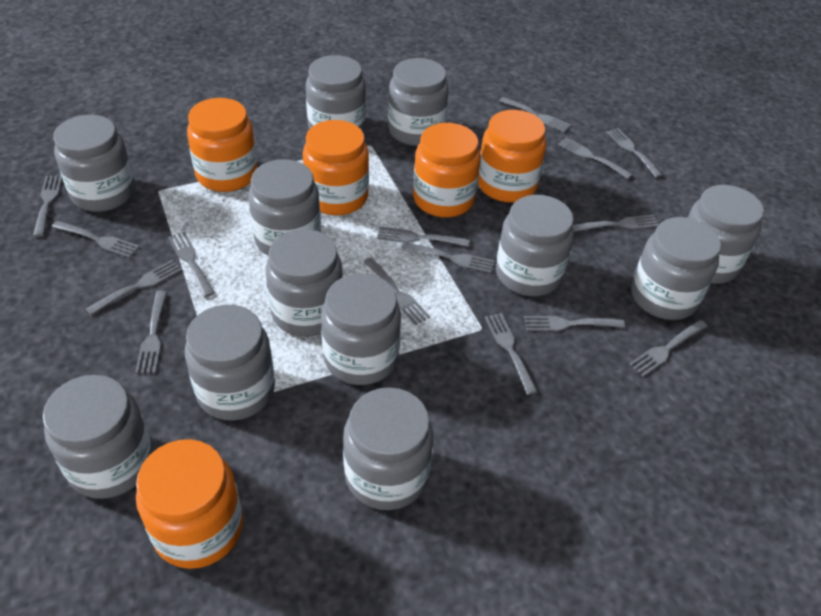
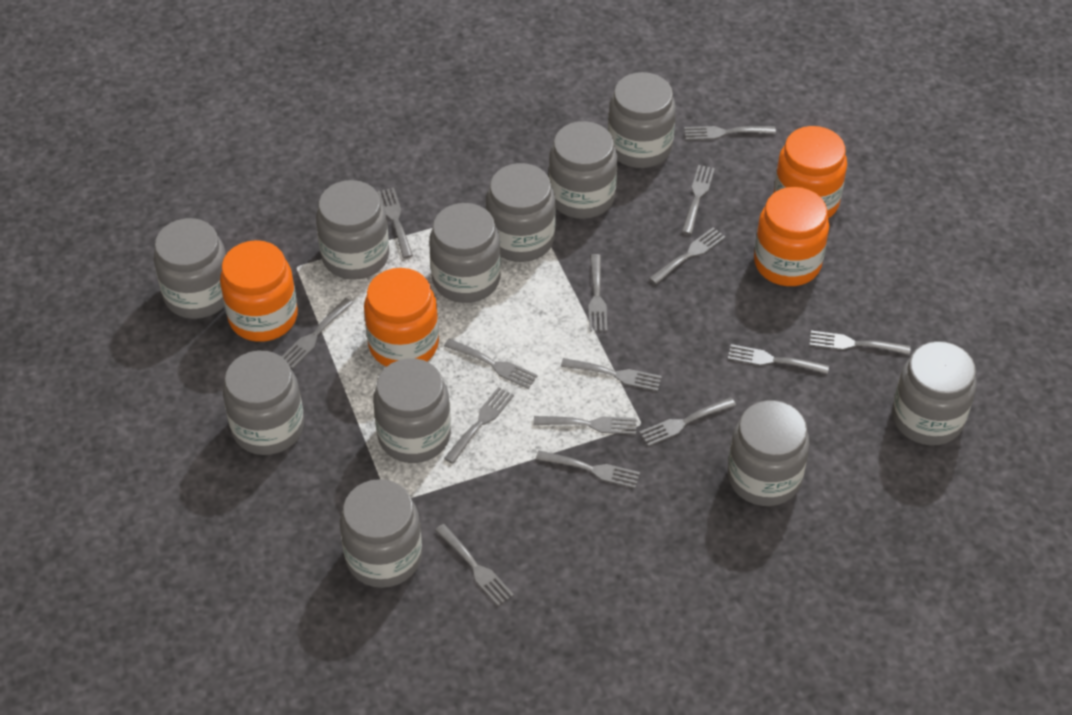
grey jar: 12 -> 11
orange jar: 5 -> 4

